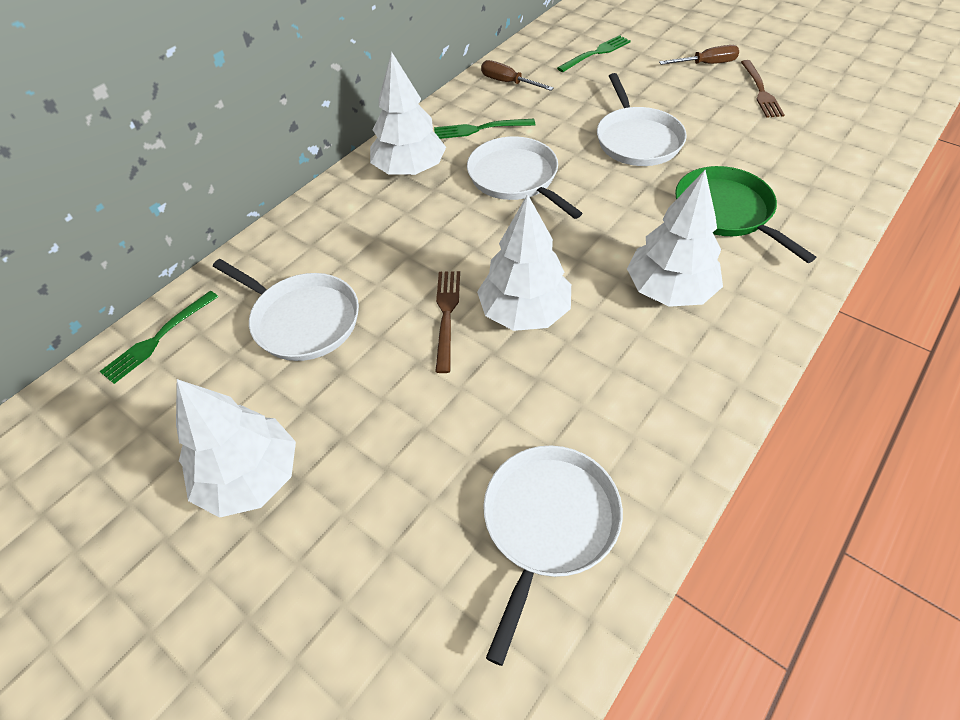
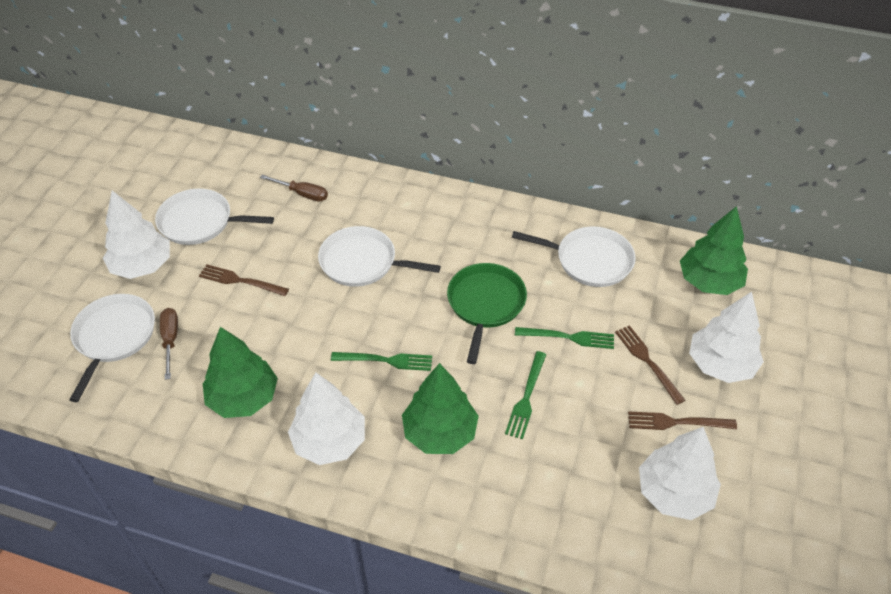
brown fork: 2 -> 3
green tree: 0 -> 3

